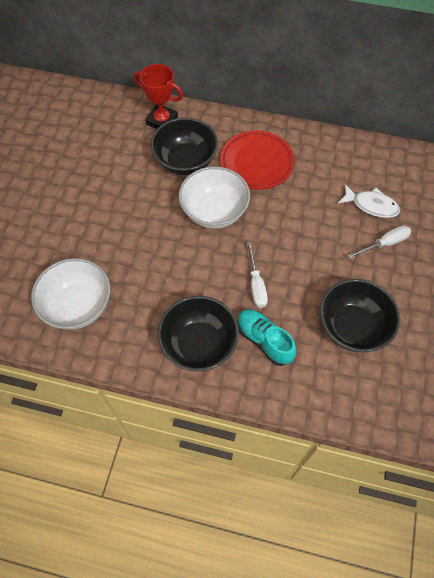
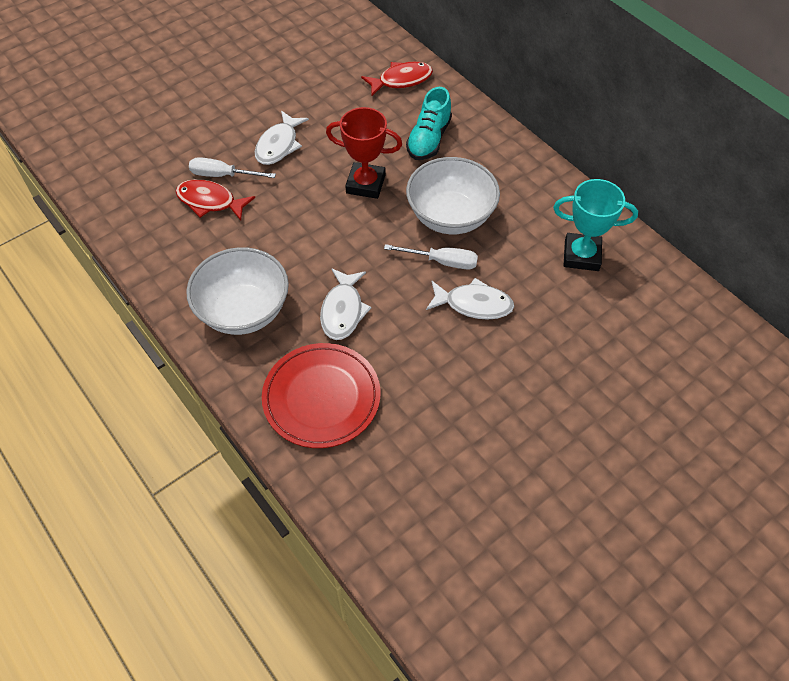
black bowl: 3 -> 0
red fish: 0 -> 2
turquoise trophy: 0 -> 1
white fish: 1 -> 3

